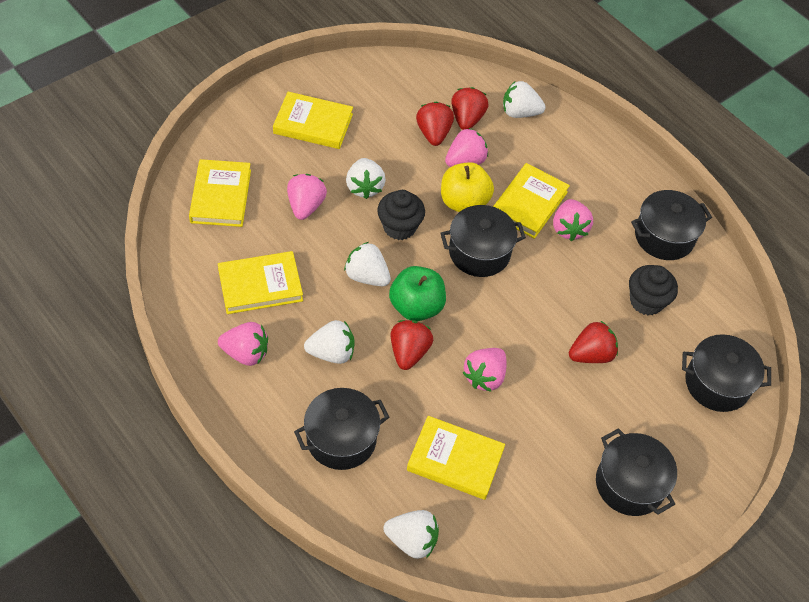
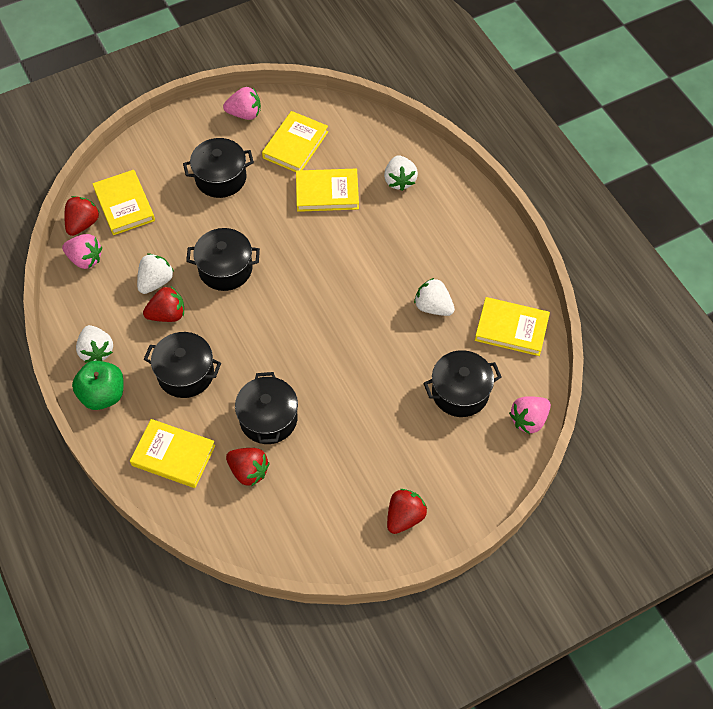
black cupcake: 2 -> 0
pink strawberry: 5 -> 3
white strawberry: 5 -> 4
yellow apple: 1 -> 0

